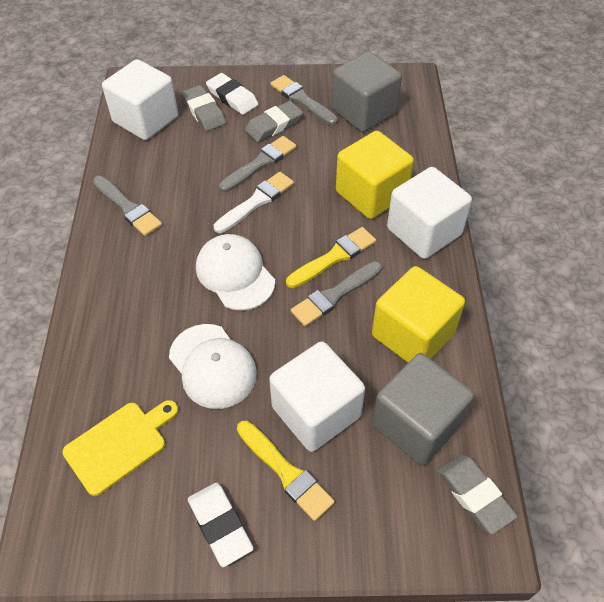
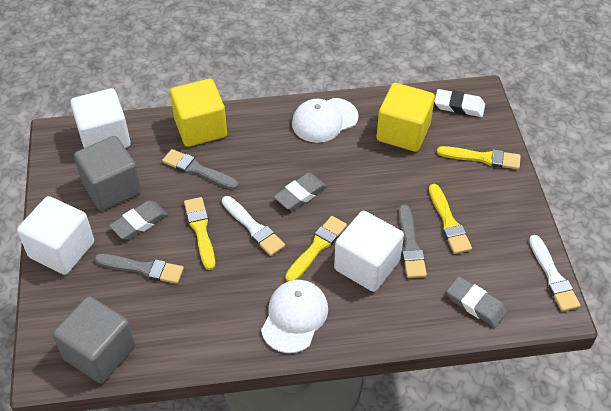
grey brush: 4 -> 3
white brush: 1 -> 2
white eraser: 2 -> 1
yellow brush: 2 -> 4
yellow cutting board: 1 -> 0

